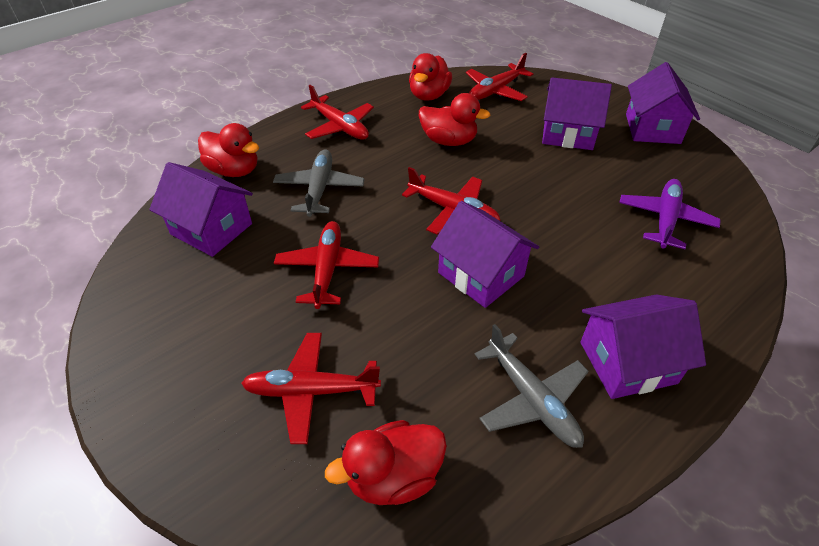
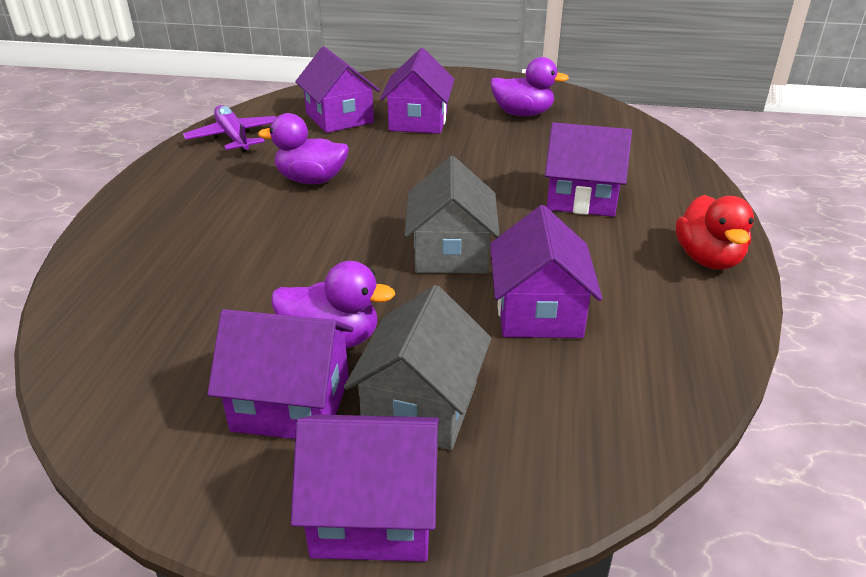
grey house: 0 -> 2
grey plane: 2 -> 0
purple duck: 0 -> 3
purple house: 5 -> 6
red duck: 4 -> 1
red plane: 5 -> 0

